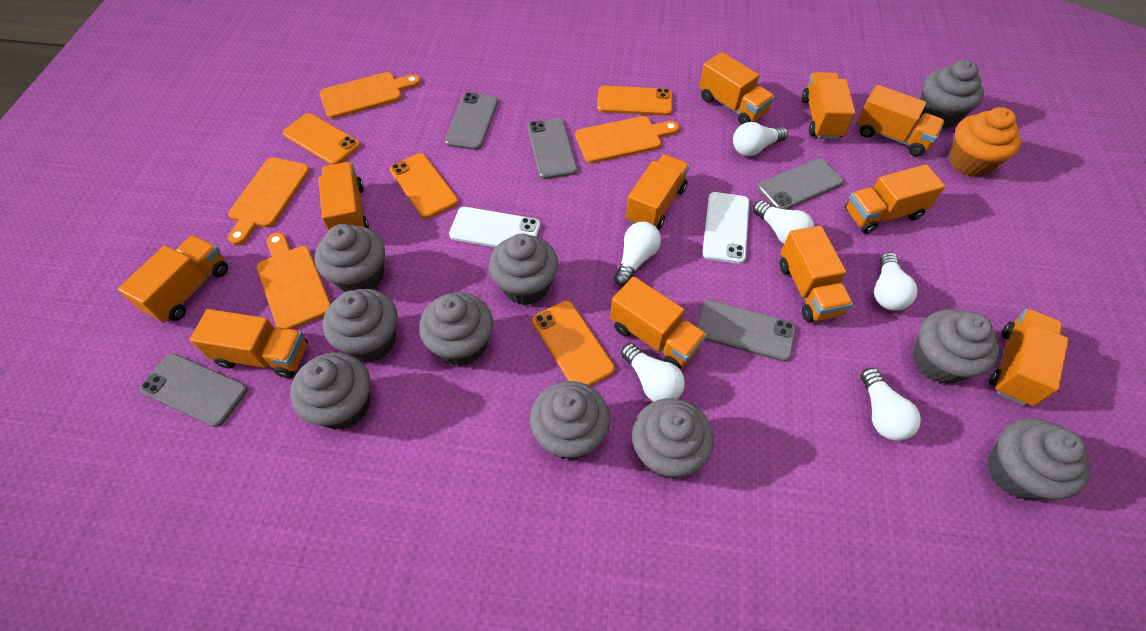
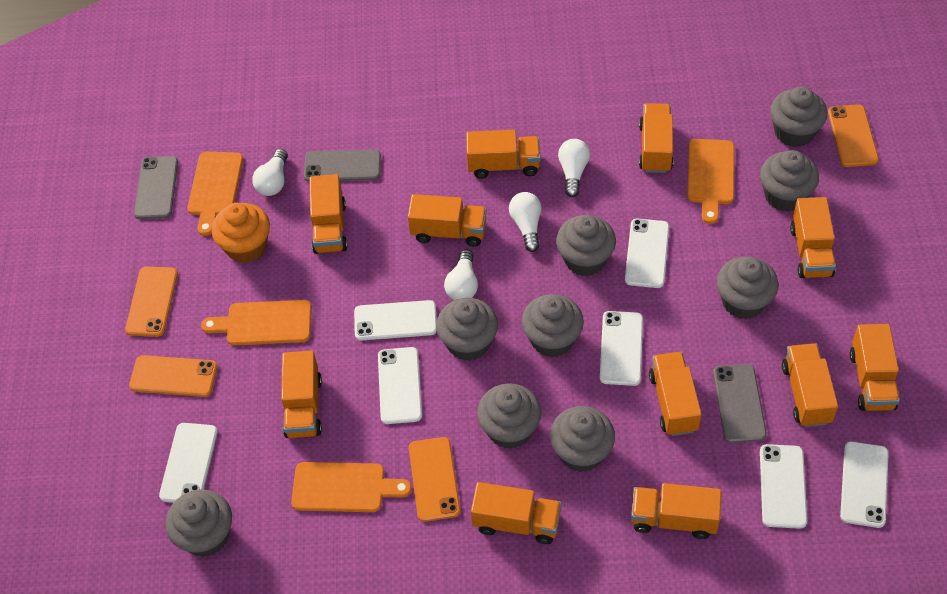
grey cupcake: 10 -> 9
grey phone: 5 -> 3
white light bulb: 6 -> 4
white phone: 2 -> 7

